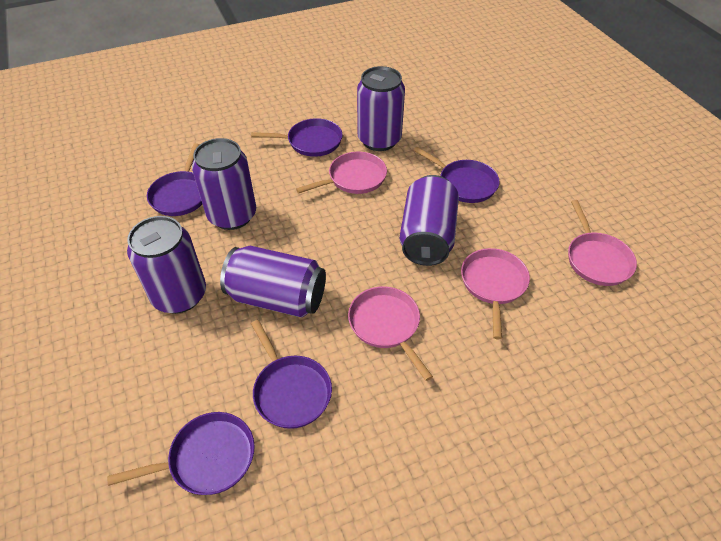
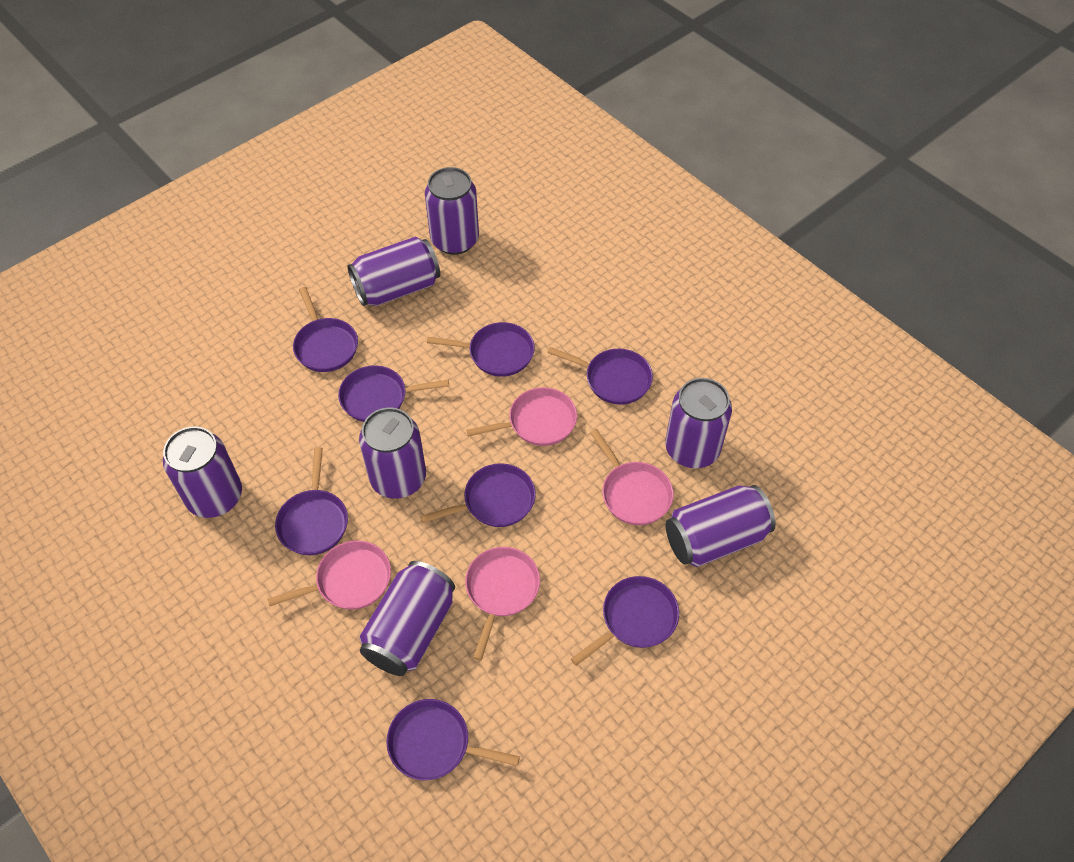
purple can: 5 -> 7
purple pan: 5 -> 8

